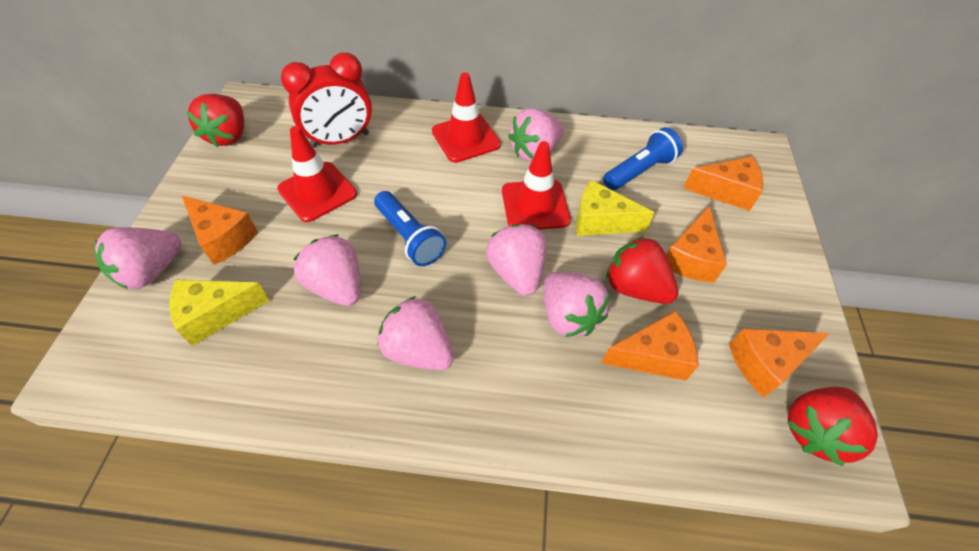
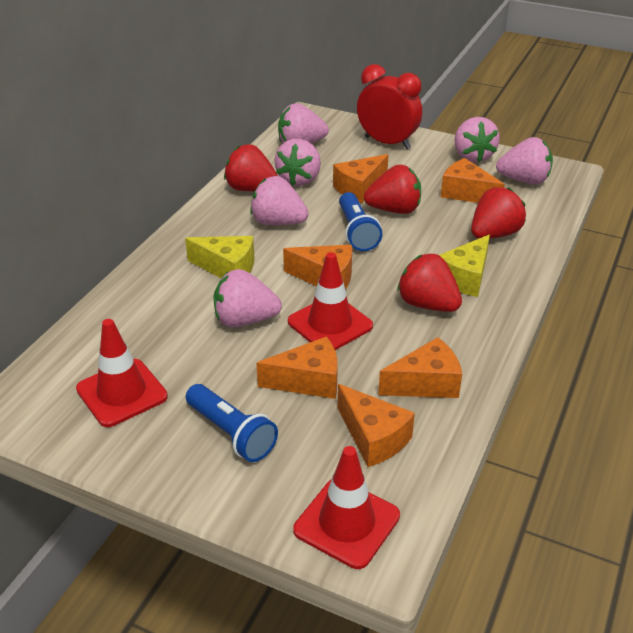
orange cheese: 5 -> 6
red strawberry: 3 -> 4

